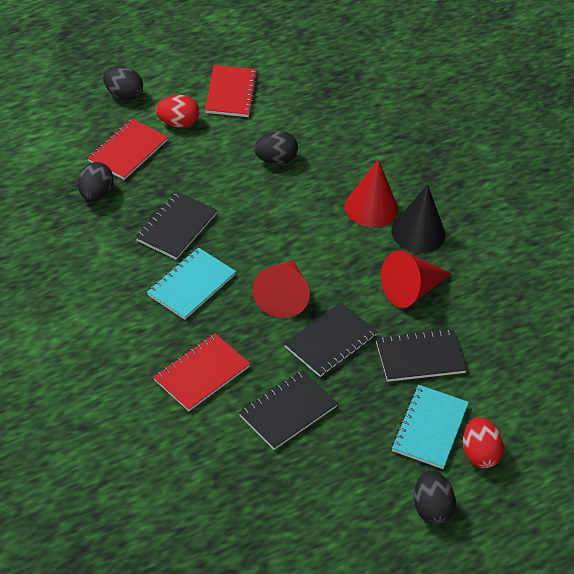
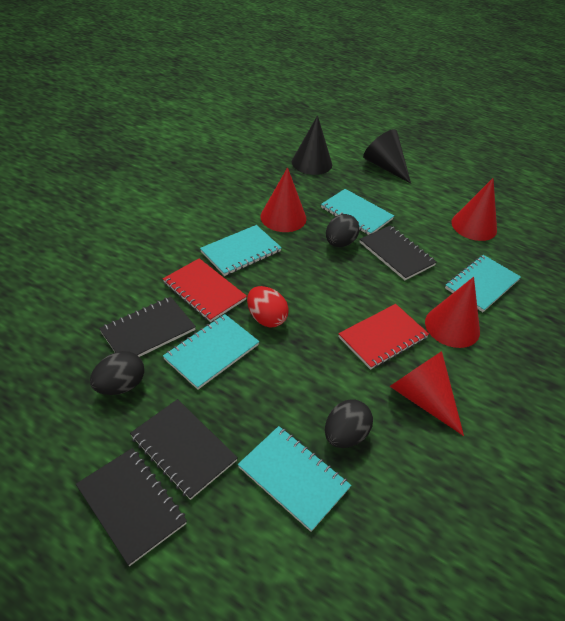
black cone: 1 -> 2
black egg: 4 -> 3
red cone: 3 -> 4
red egg: 2 -> 1
red notebook: 3 -> 2
turquoise notebook: 2 -> 5

